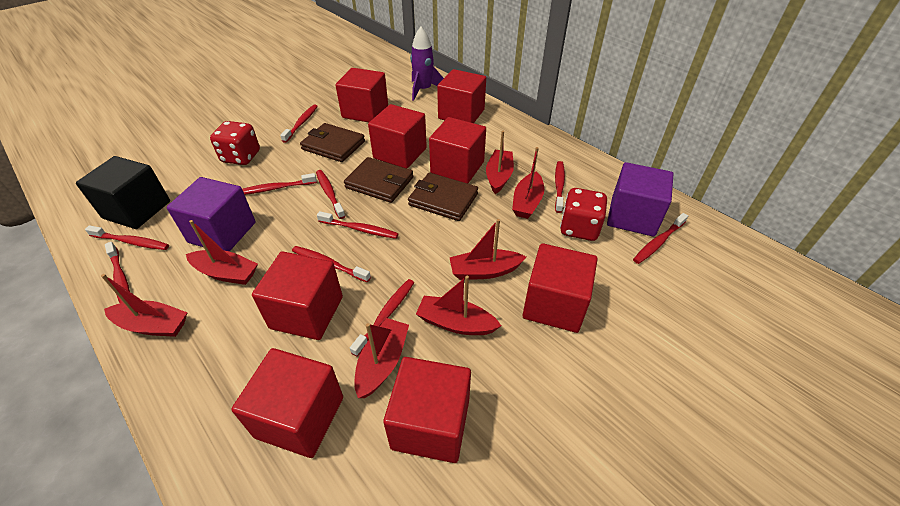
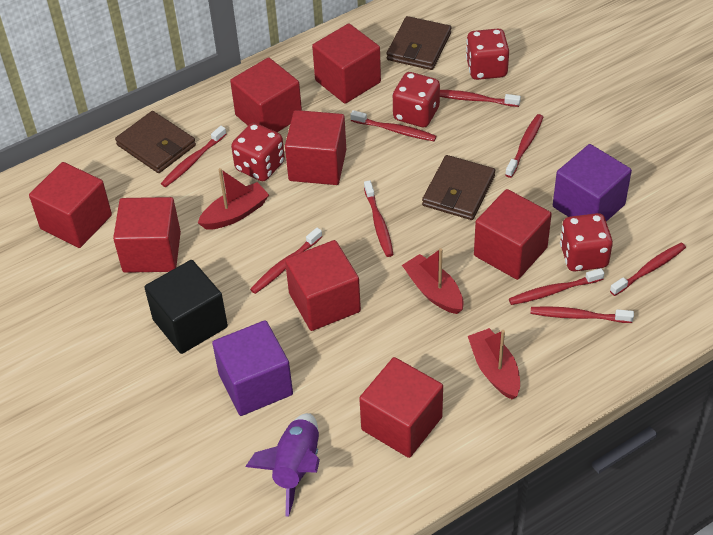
red boat: 7 -> 3
red dice: 2 -> 4
red toothbrush: 10 -> 9

